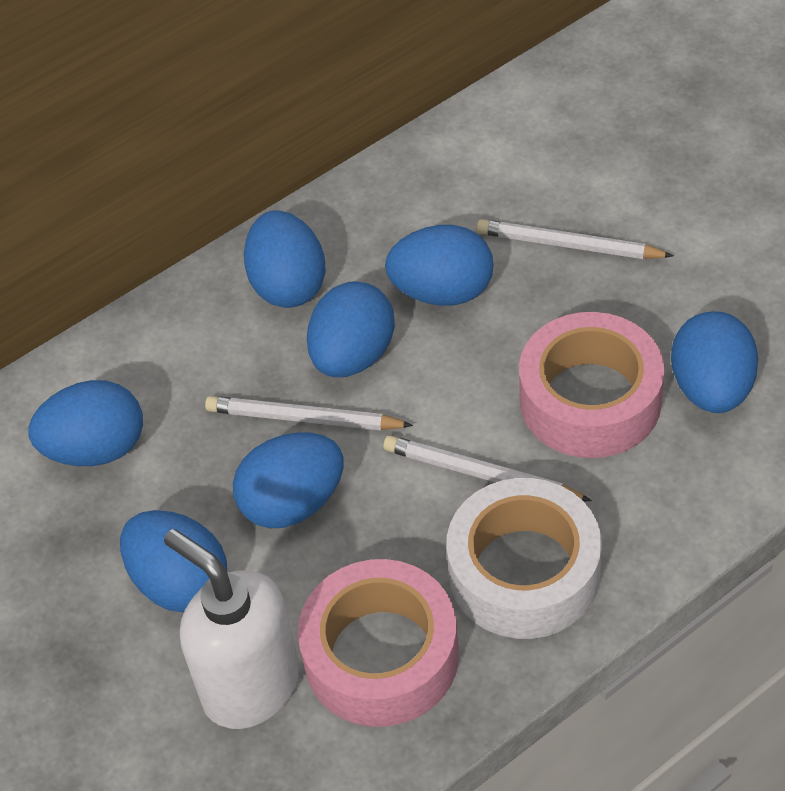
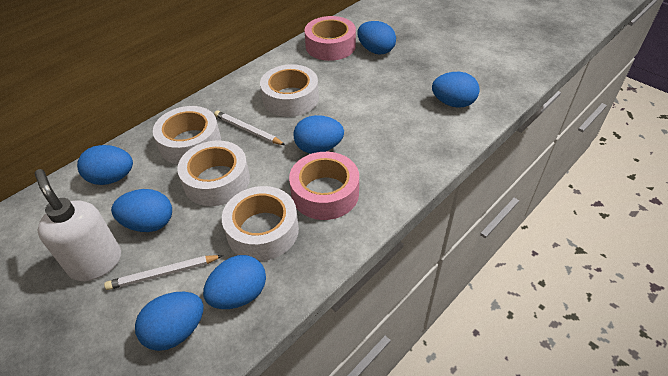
white pencil: 3 -> 2
white tape: 1 -> 4

